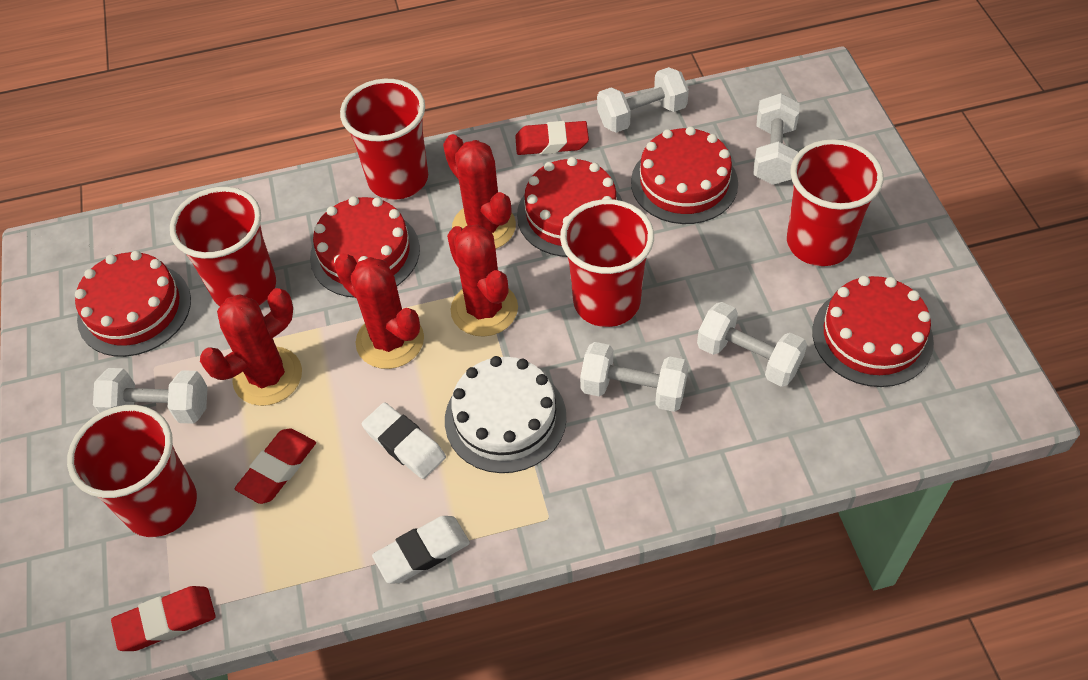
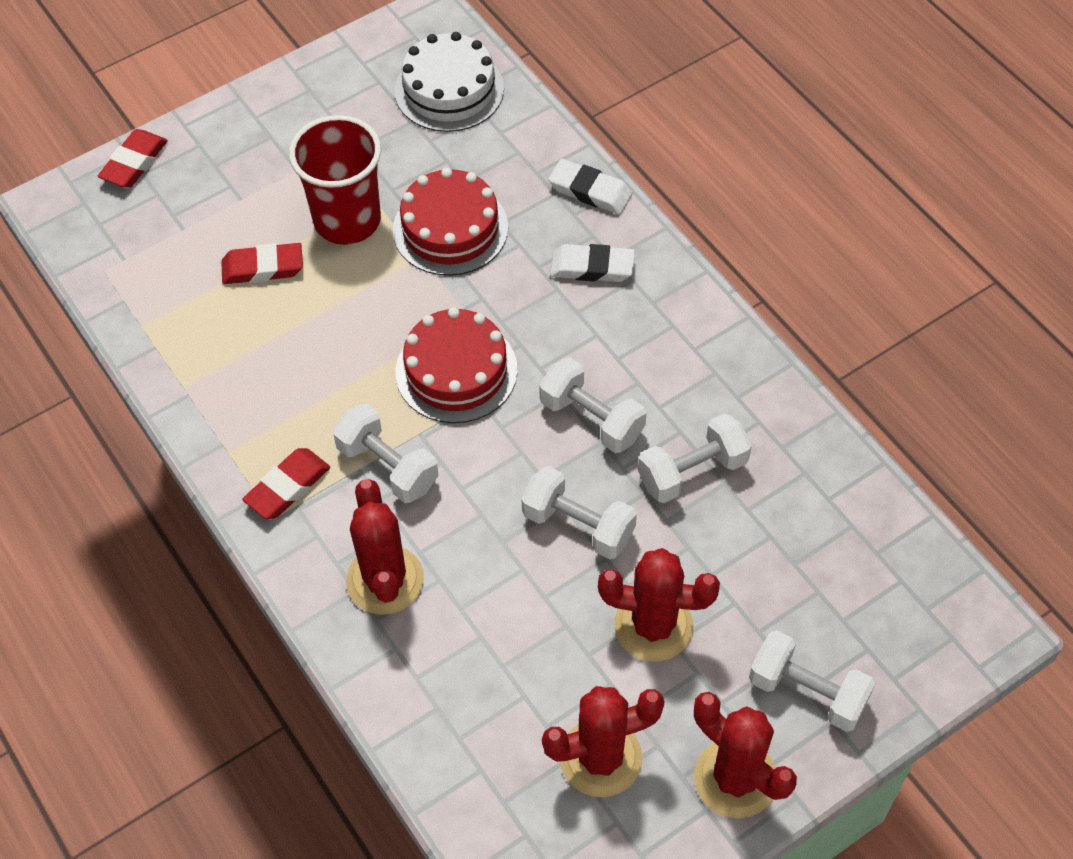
red cake: 5 -> 2
red cup: 5 -> 1

